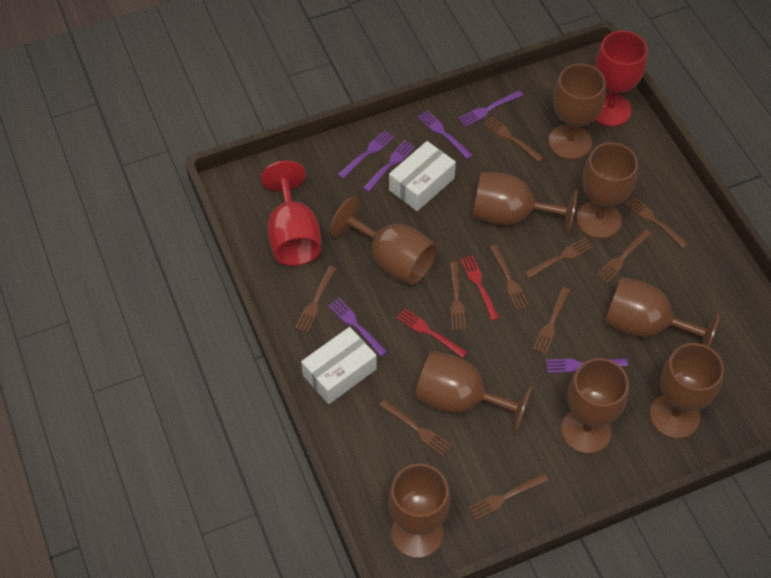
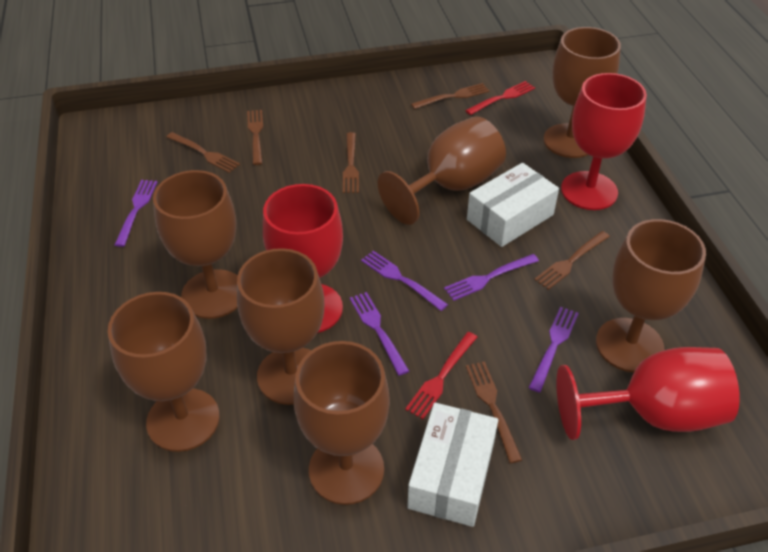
brown fork: 10 -> 6
brown goblet: 9 -> 7
purple fork: 6 -> 5
red goblet: 2 -> 3

